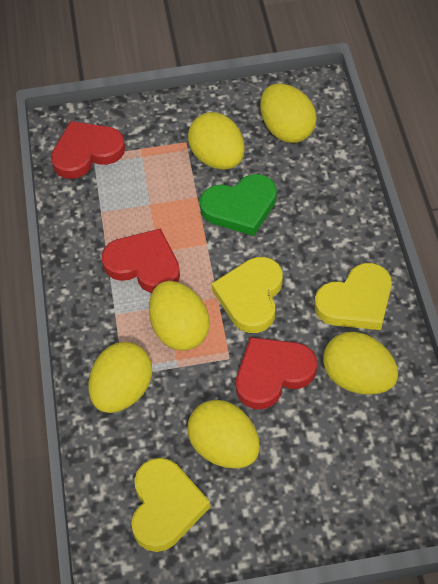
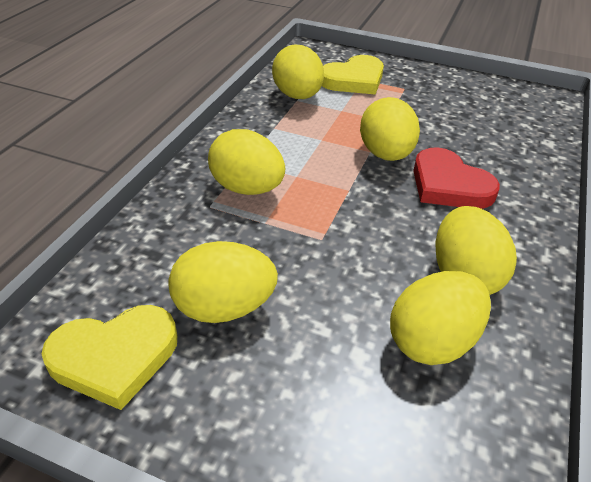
green heart: 1 -> 0
red heart: 3 -> 1
yellow heart: 3 -> 2

